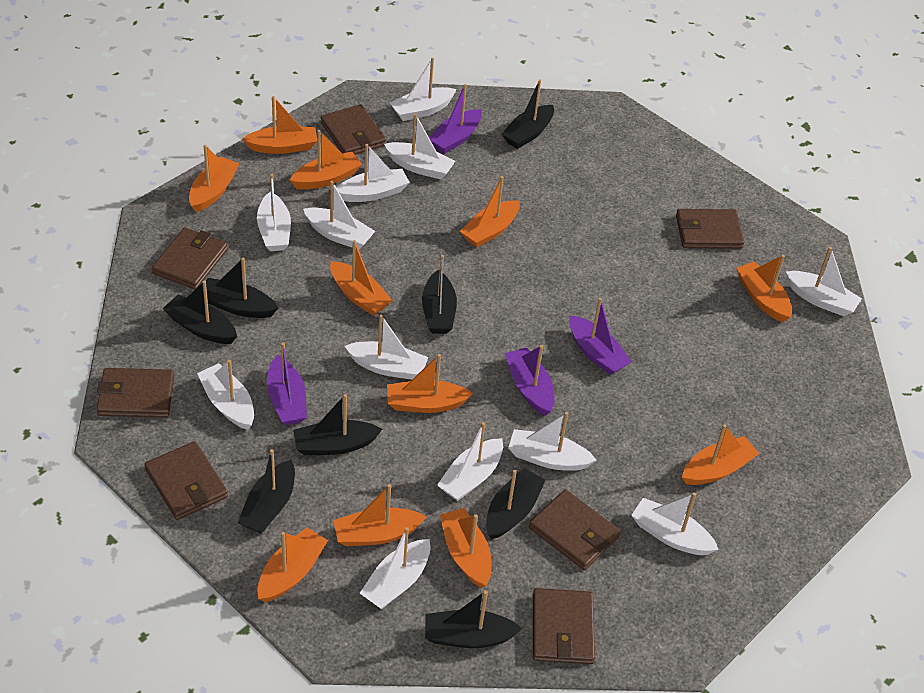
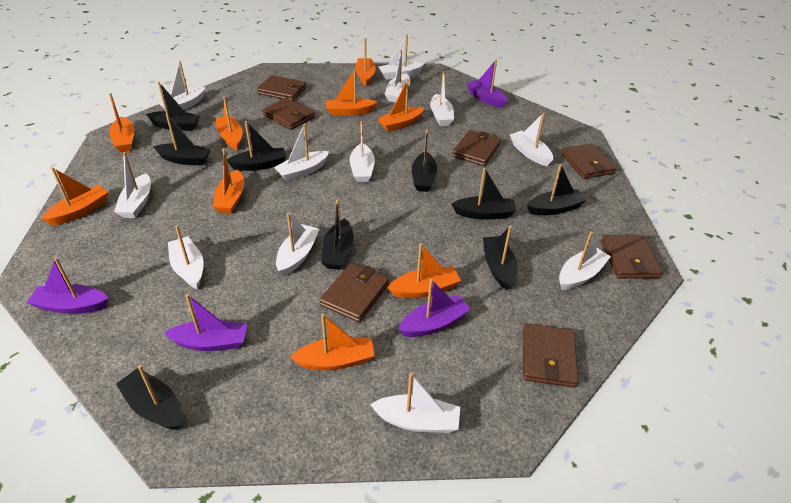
black boat: 8 -> 9
orange boat: 11 -> 9

